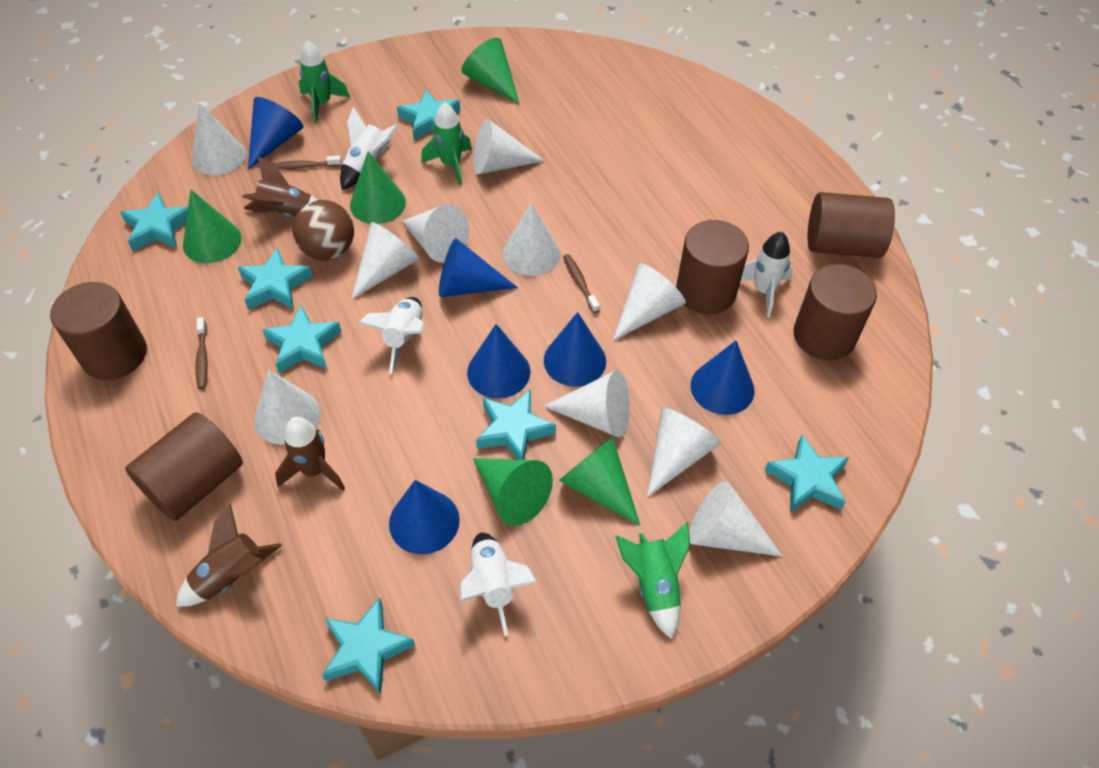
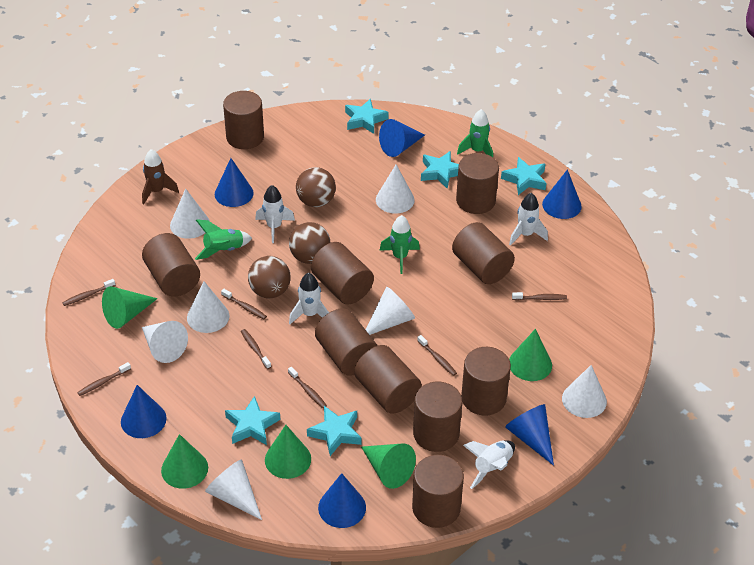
brown ball: 1 -> 3
brown cylinder: 5 -> 10
brown rocket: 3 -> 1
brown toothbrush: 3 -> 7
turquoise star: 7 -> 5
white cone: 10 -> 7

